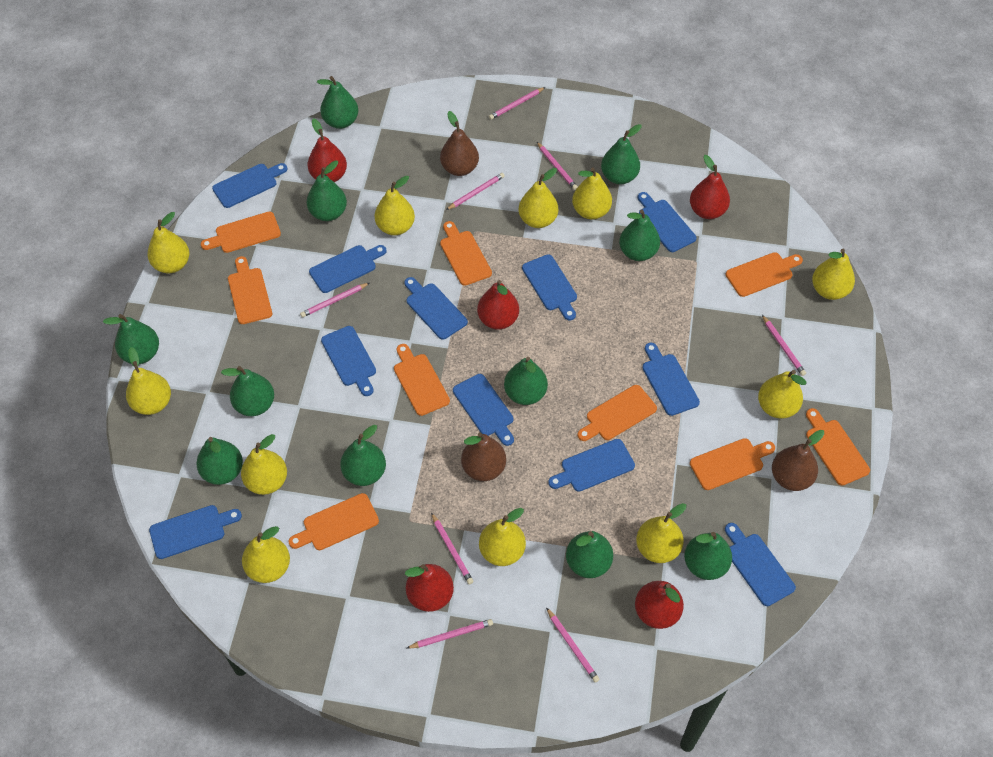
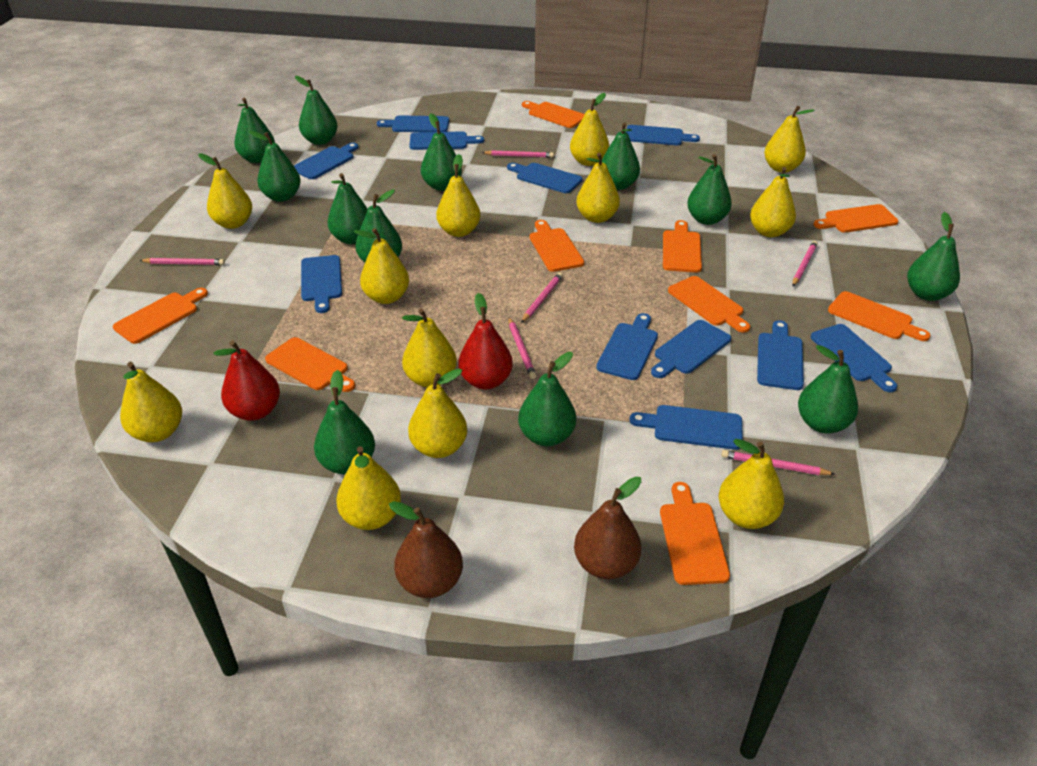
brown pear: 3 -> 2
green pear: 11 -> 12
pink pencil: 8 -> 6
red pear: 5 -> 2
yellow pear: 11 -> 12

